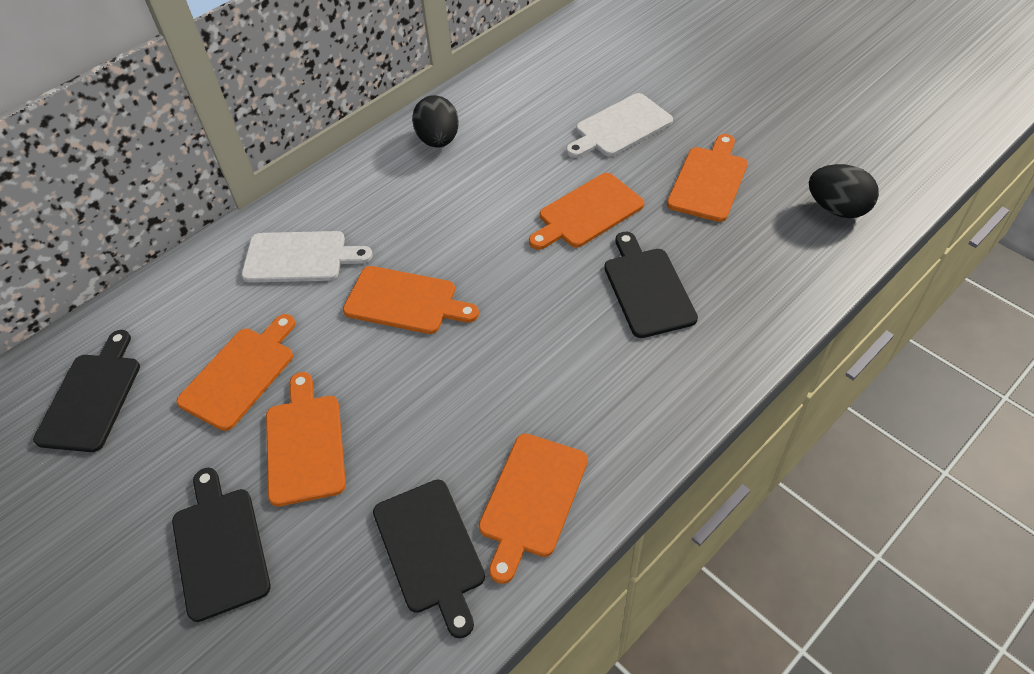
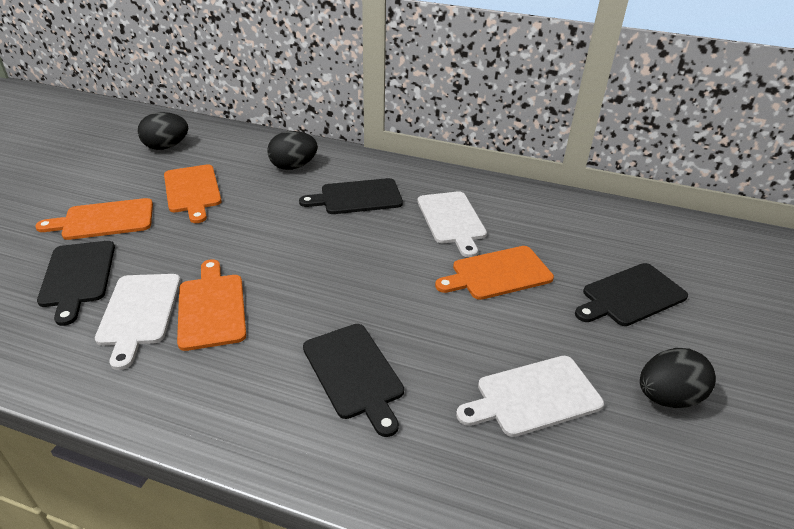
black egg: 2 -> 3
orange cutting board: 6 -> 4
white cutting board: 2 -> 3

